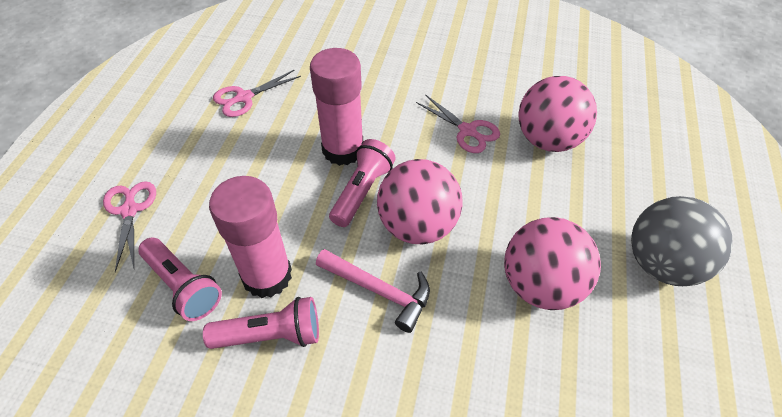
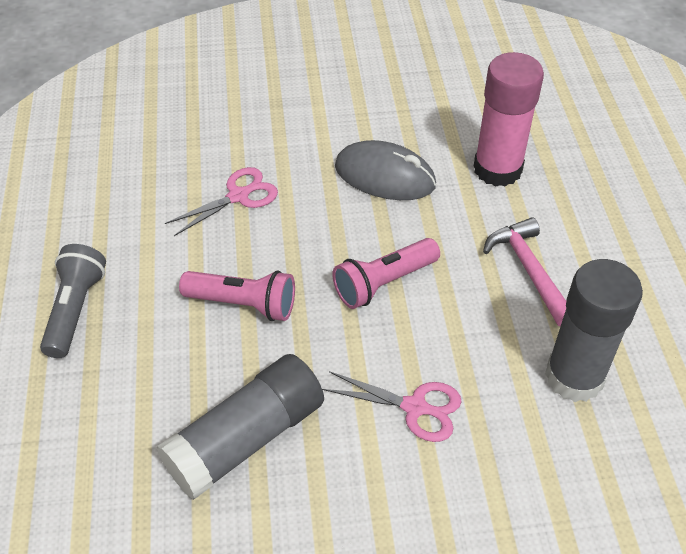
grey ball: 1 -> 0
grey flashlight: 0 -> 1
grey glue stick: 0 -> 2
grey mouse: 0 -> 1
pink ball: 3 -> 0
pink flashlight: 3 -> 2
pink glue stick: 2 -> 1
pink scissors: 3 -> 2

